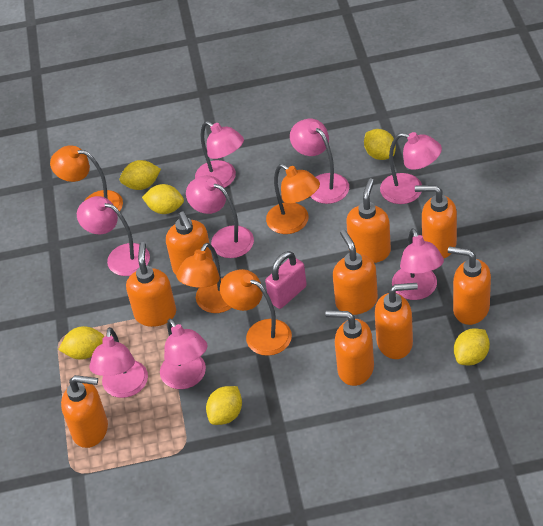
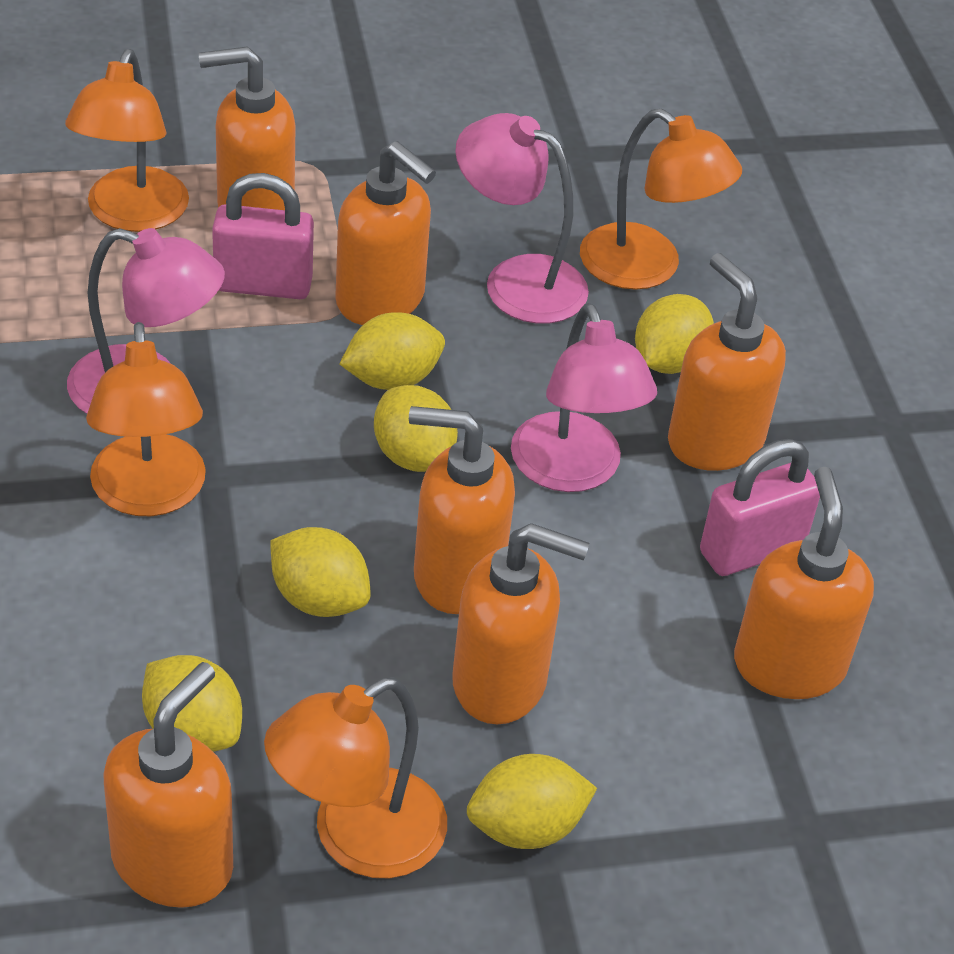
orange soap dispenser: 9 -> 7
pink lamp: 8 -> 3
pink padlock: 1 -> 2

